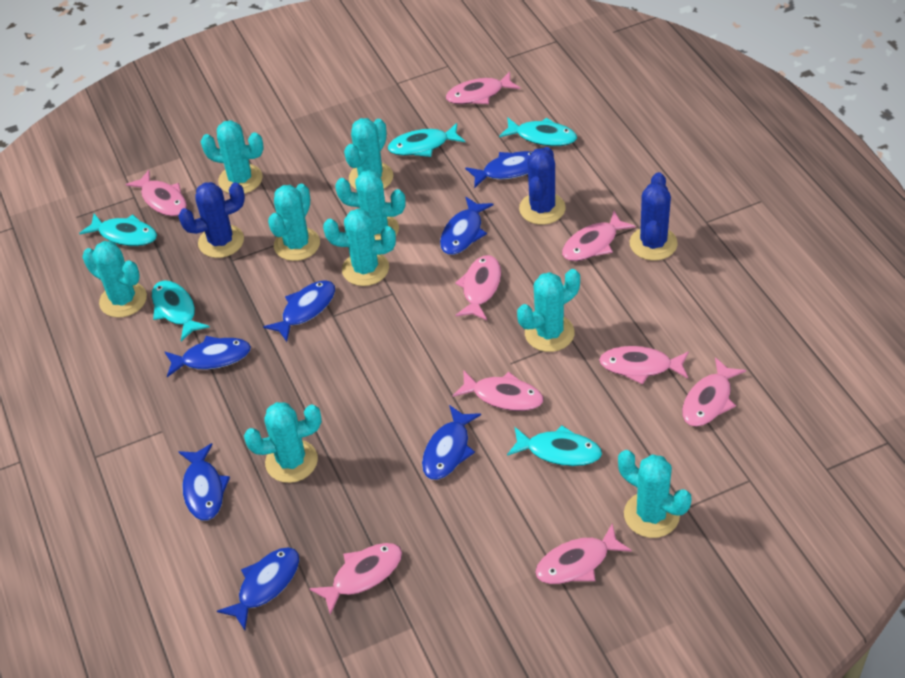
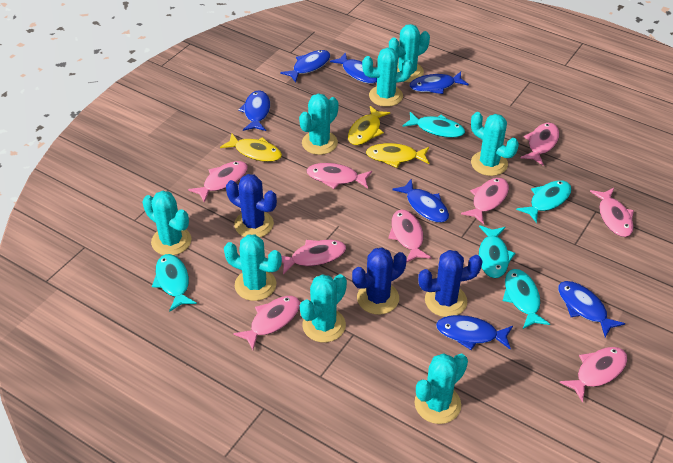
turquoise cactus: 9 -> 8
yellow fish: 0 -> 3

